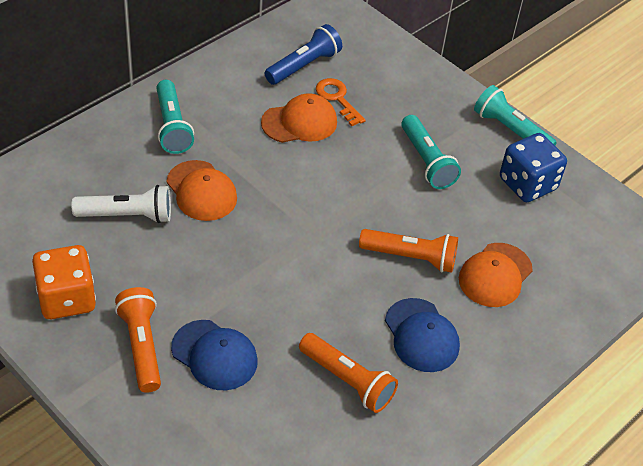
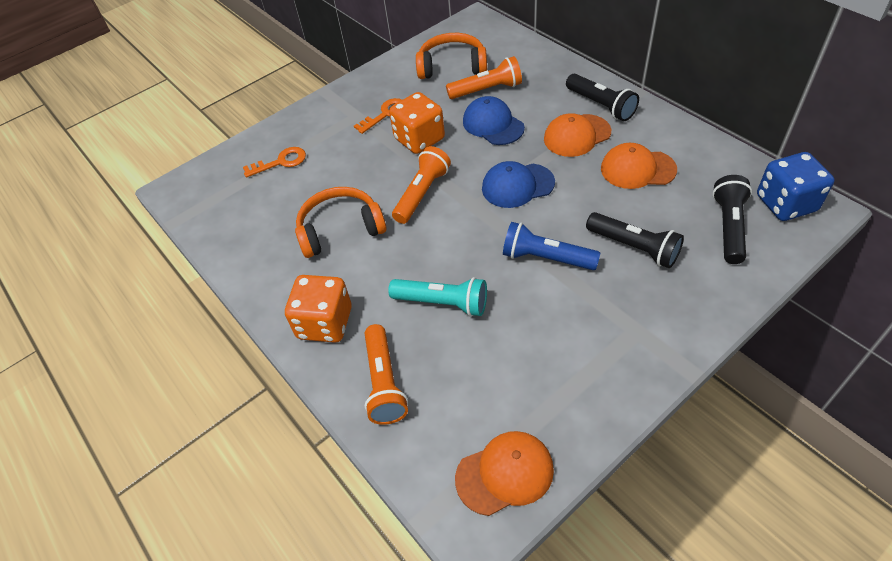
black flashlight: 0 -> 3
orange dice: 1 -> 2
orange headphones: 0 -> 2
orange key: 1 -> 2
turquoise flashlight: 3 -> 1
white flashlight: 1 -> 0

